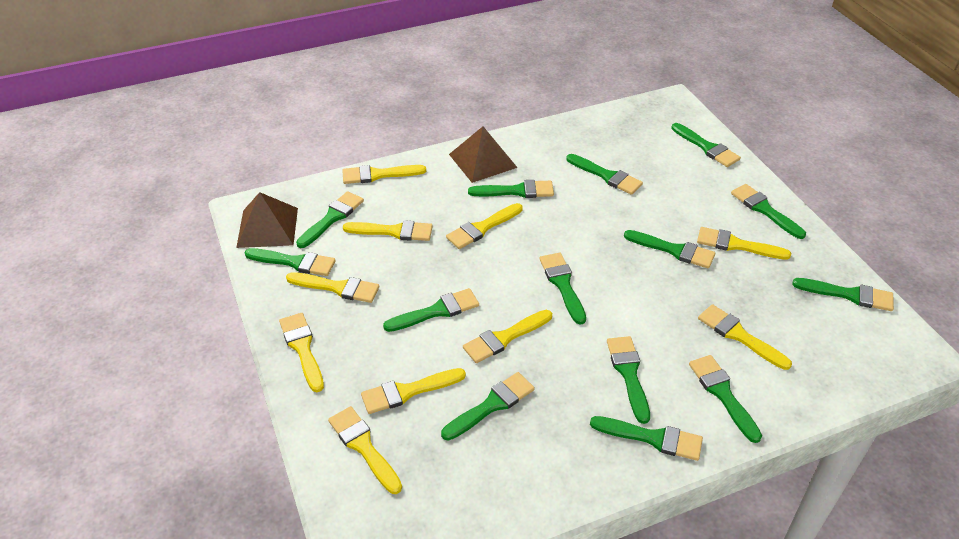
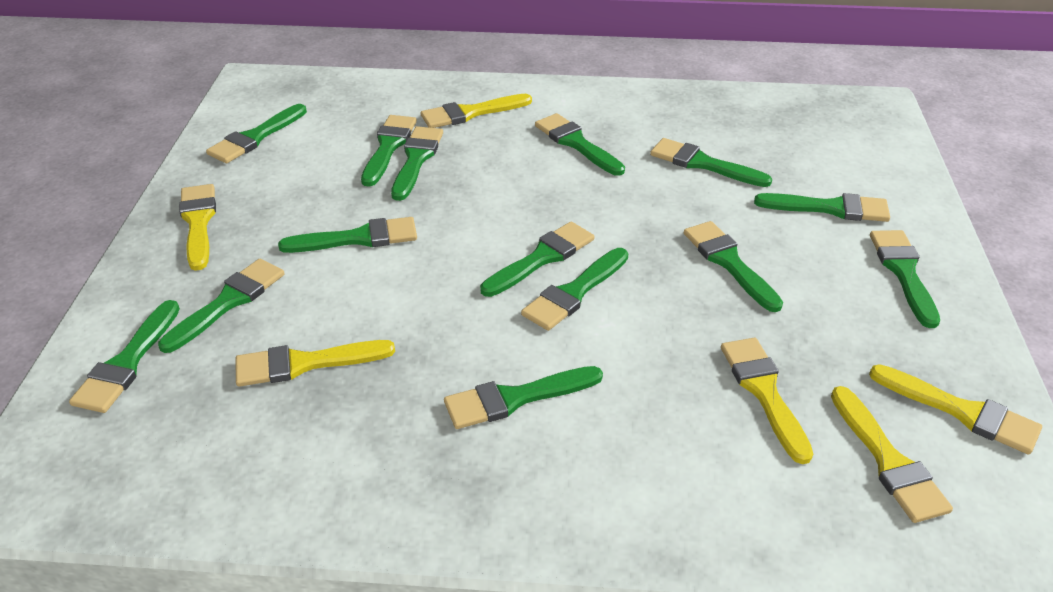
brown pyramid: 2 -> 0
yellow brush: 10 -> 6

